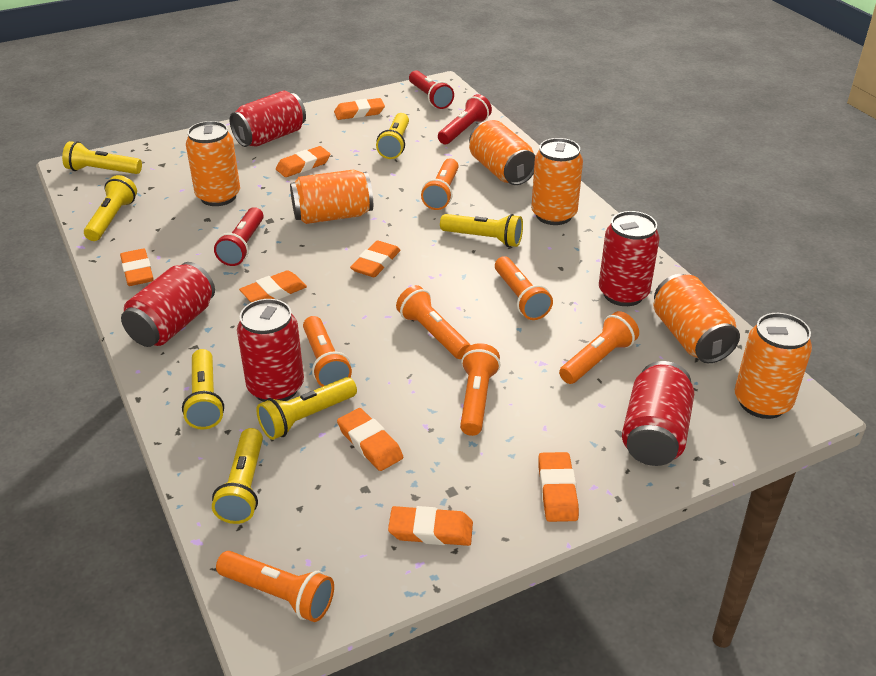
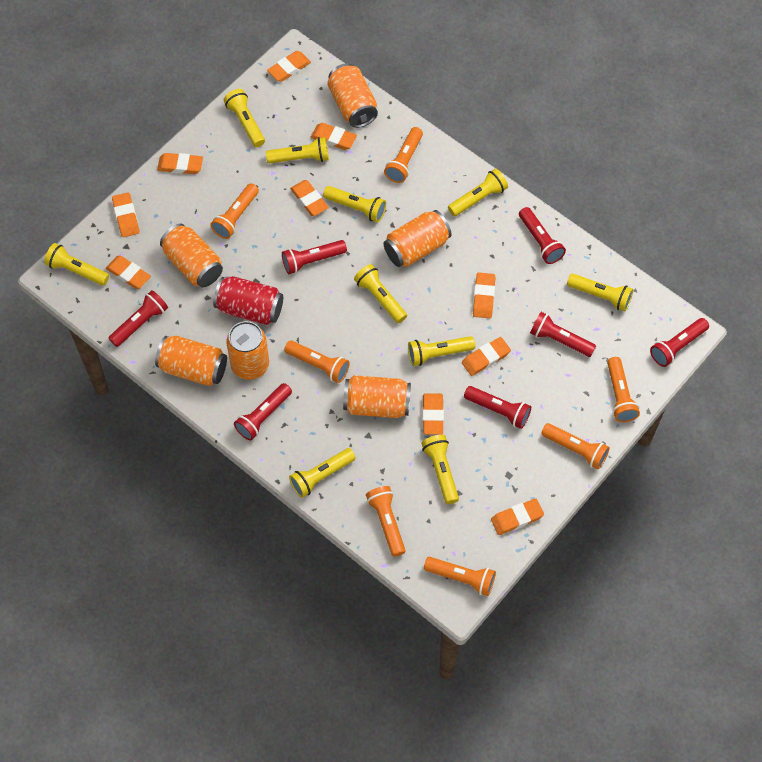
orange eraser: 8 -> 10
red can: 5 -> 1
red flashlight: 3 -> 7
yellow flashlight: 7 -> 10

